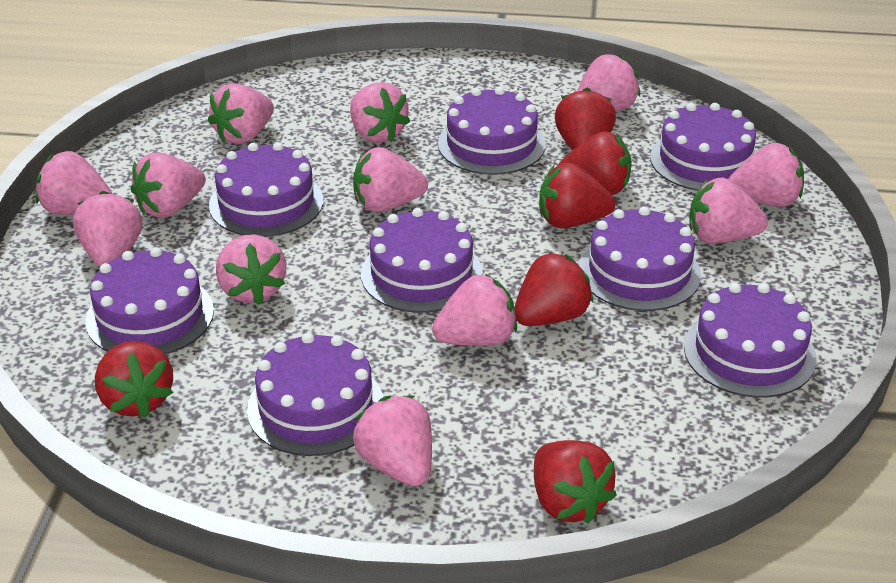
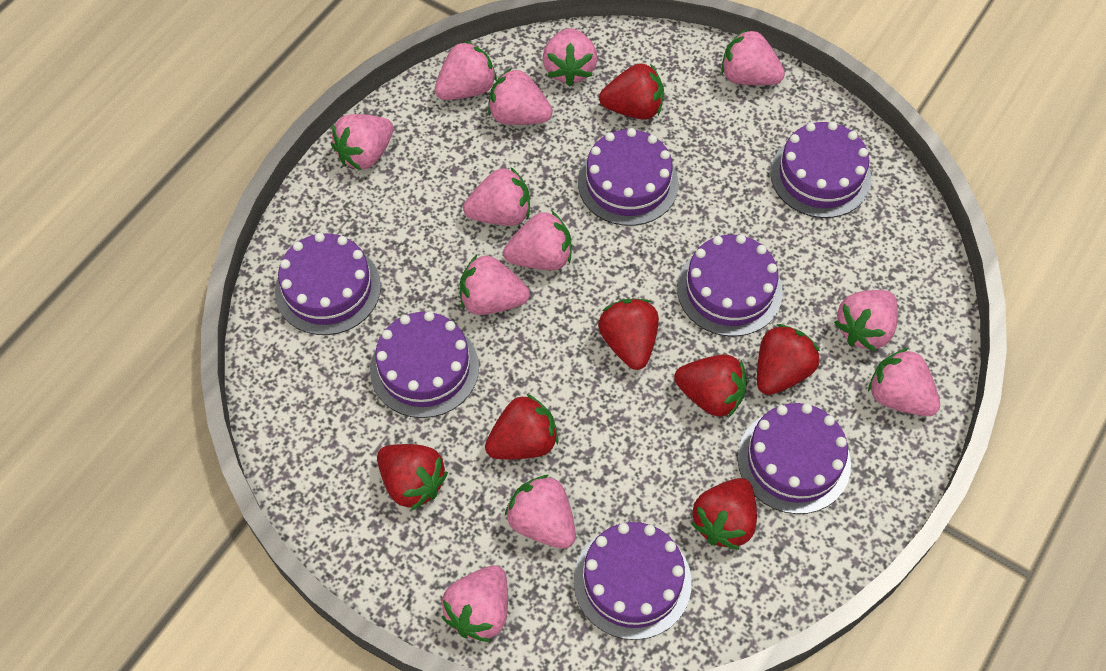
purple cake: 8 -> 7
red strawberry: 6 -> 7

